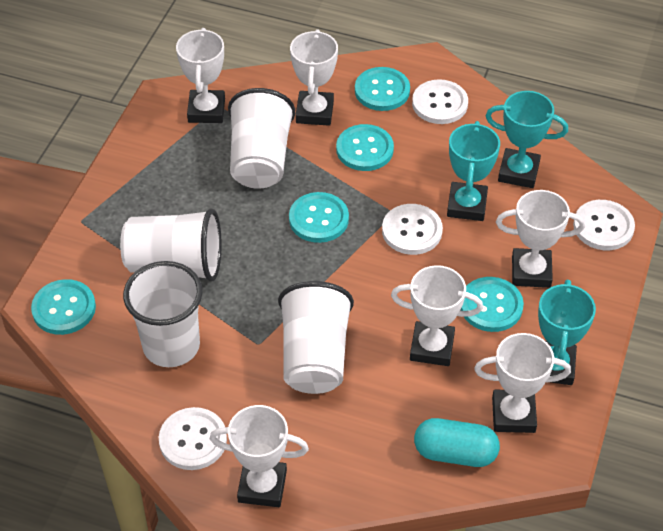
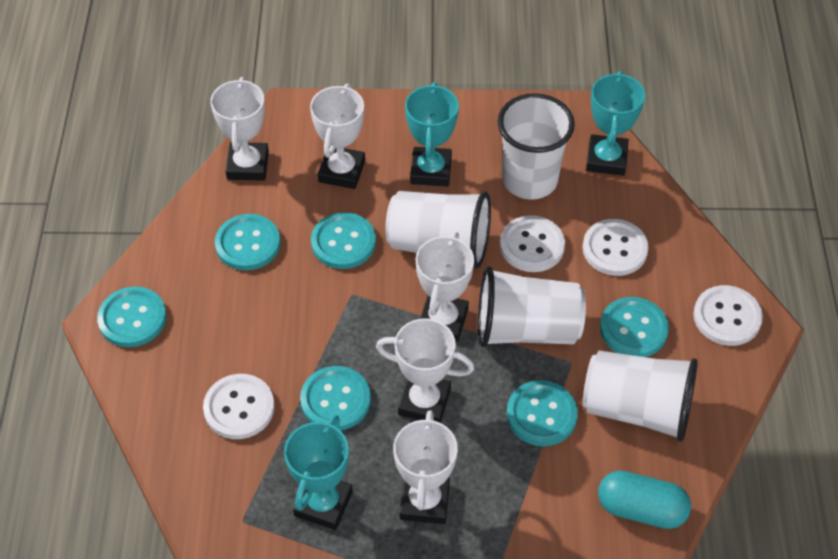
turquoise button: 5 -> 6
white trophy: 6 -> 5

